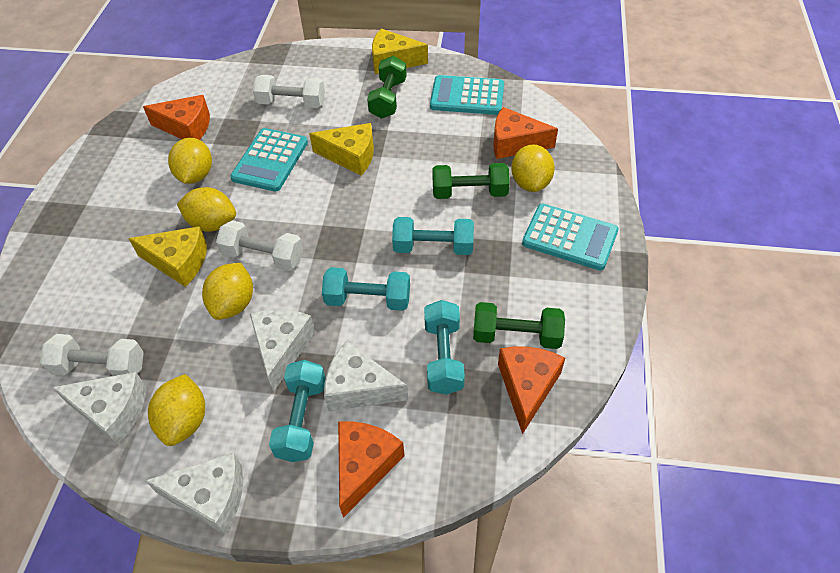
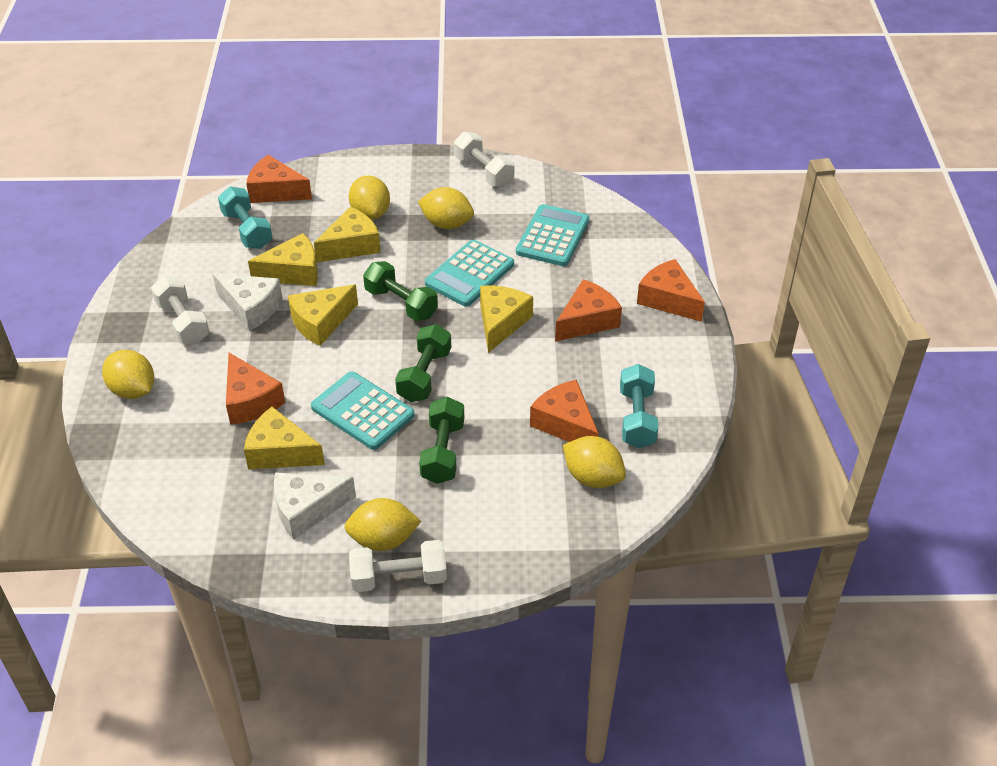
orange cheese: 4 -> 5
turquoise dumbbell: 4 -> 2
white cheese: 4 -> 2
yellow cheese: 3 -> 5

